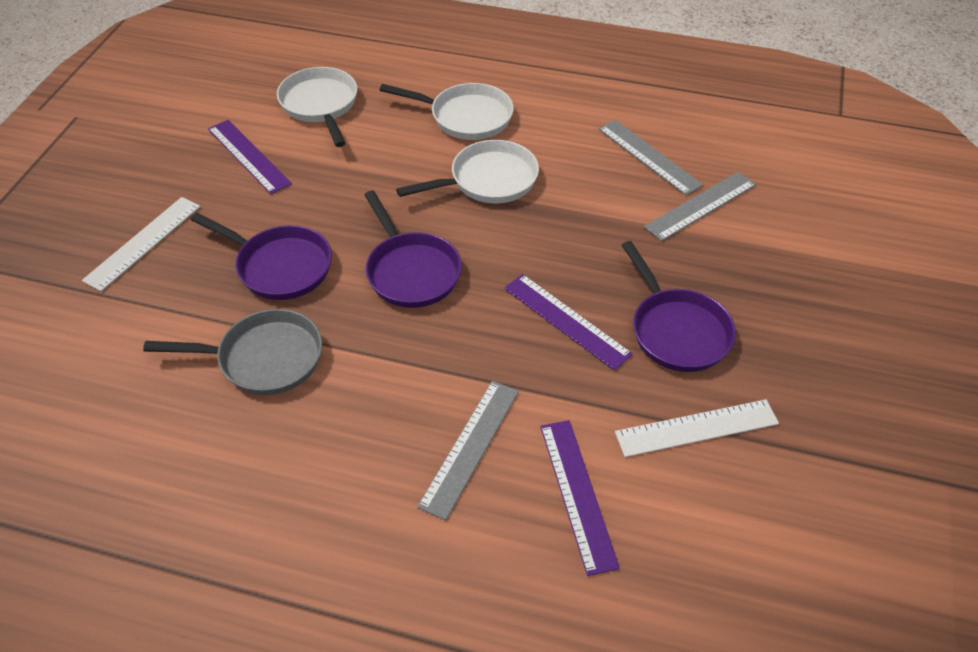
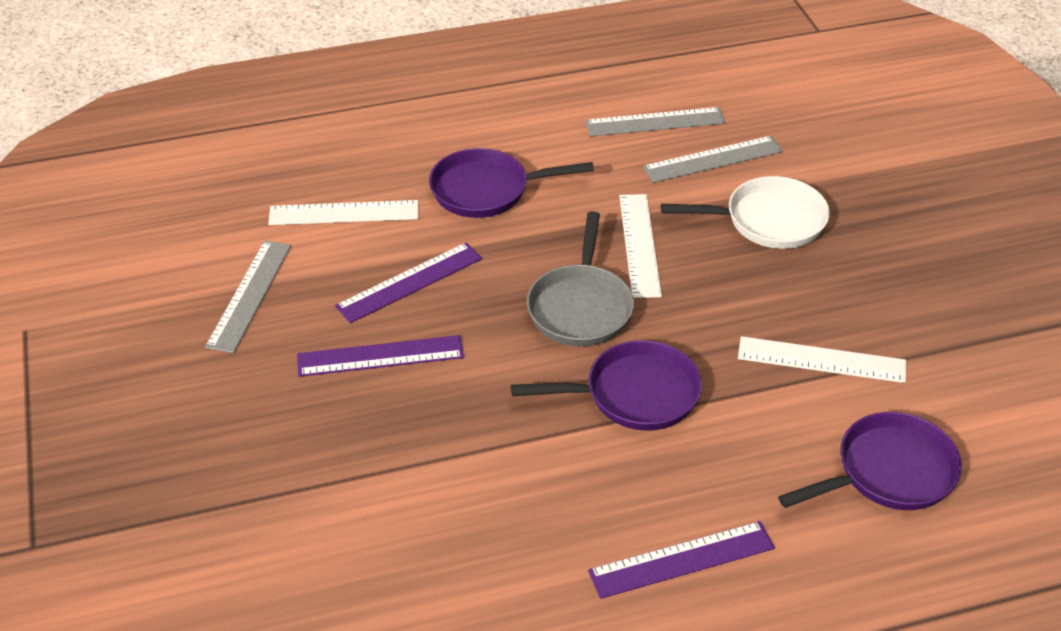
white pan: 3 -> 1
white ruler: 2 -> 3

